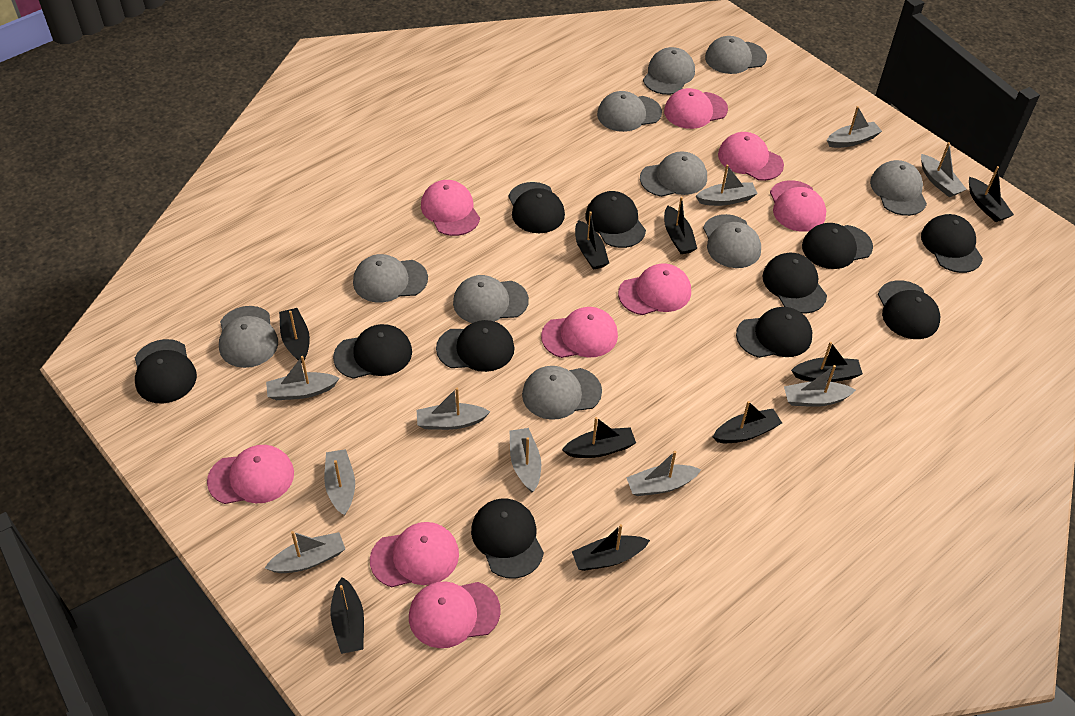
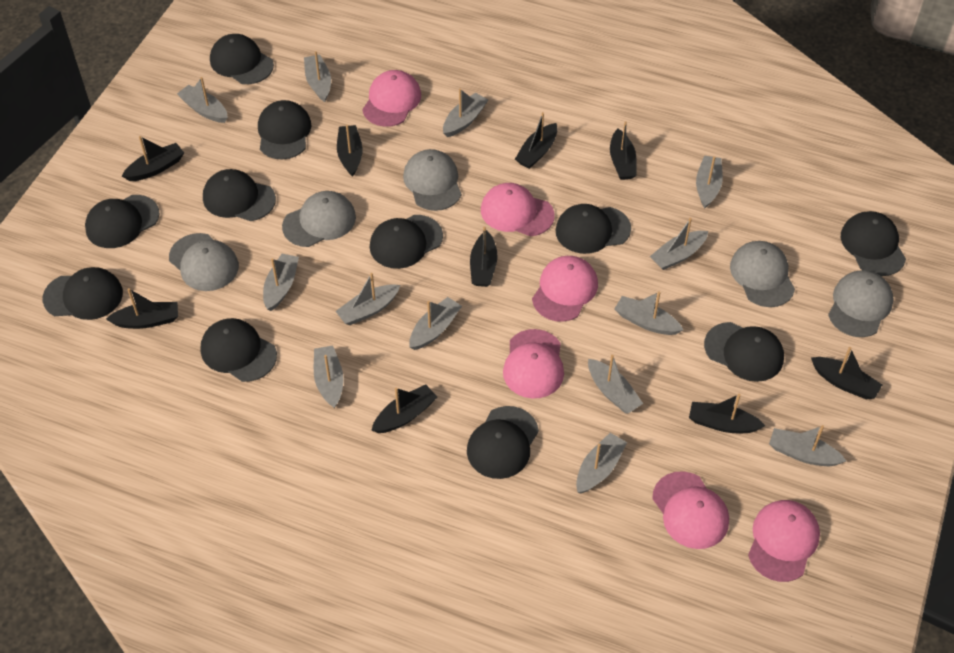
grey boat: 10 -> 13
grey cap: 10 -> 5
pink cap: 9 -> 6

